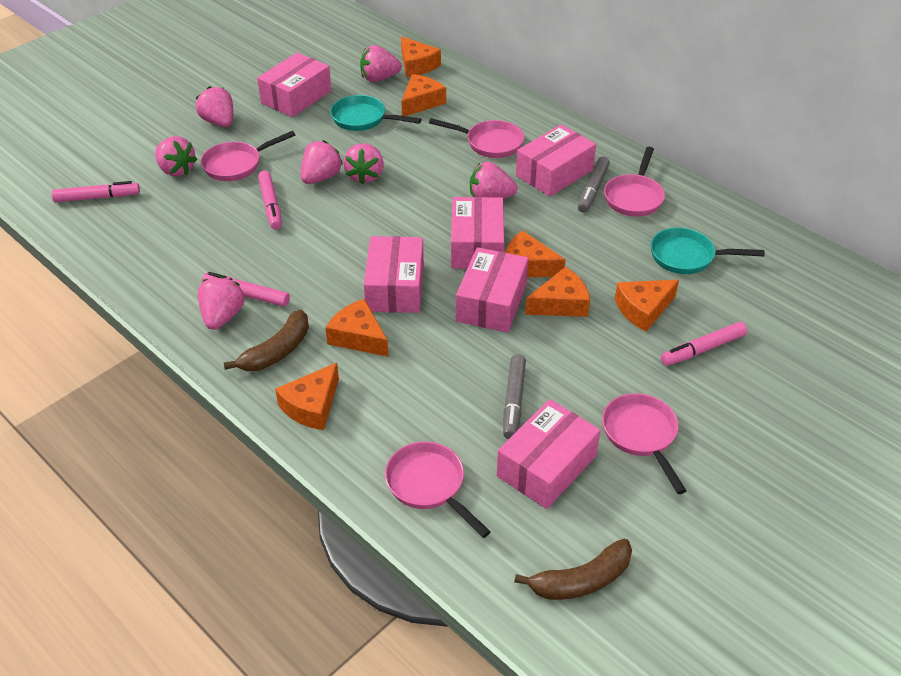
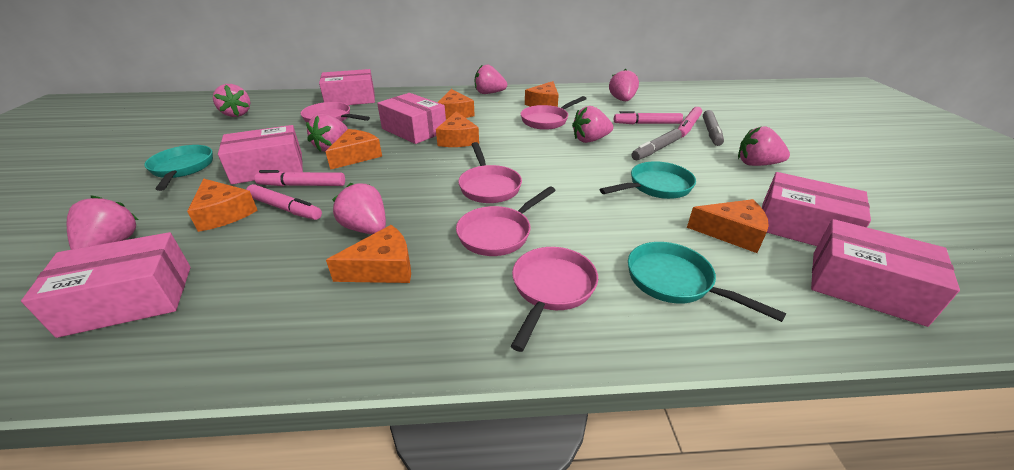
brown banana: 2 -> 0
pink strawberry: 7 -> 8
turquoise pan: 2 -> 3

